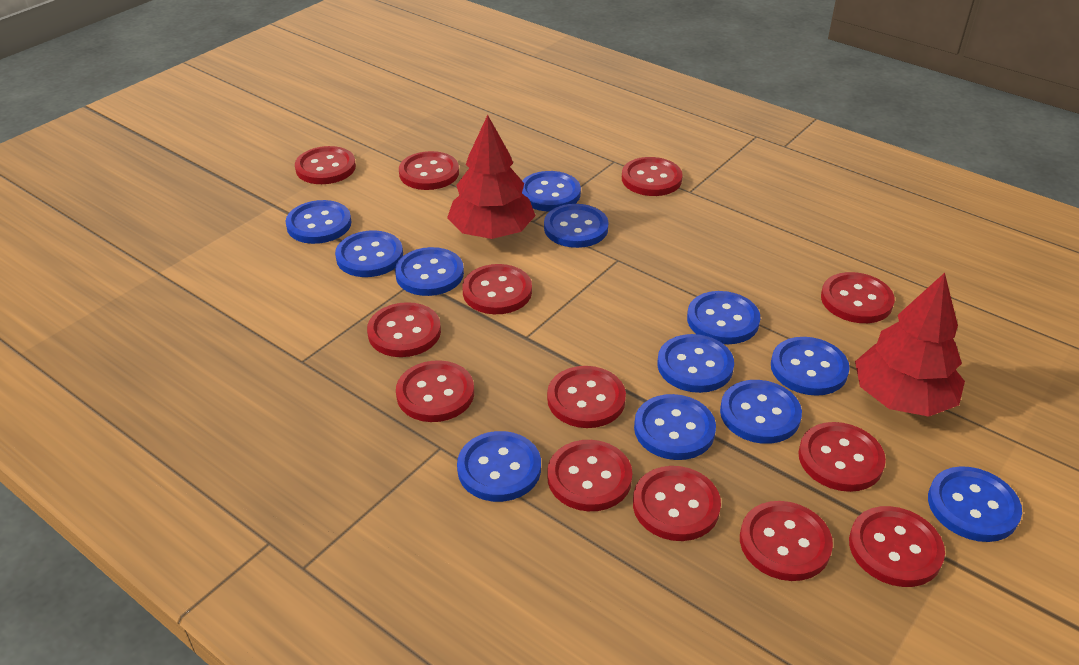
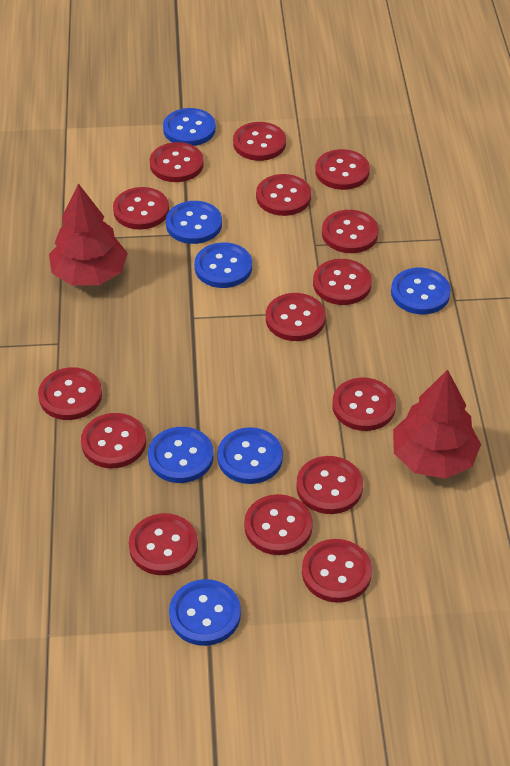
blue button: 12 -> 7
red button: 13 -> 15

